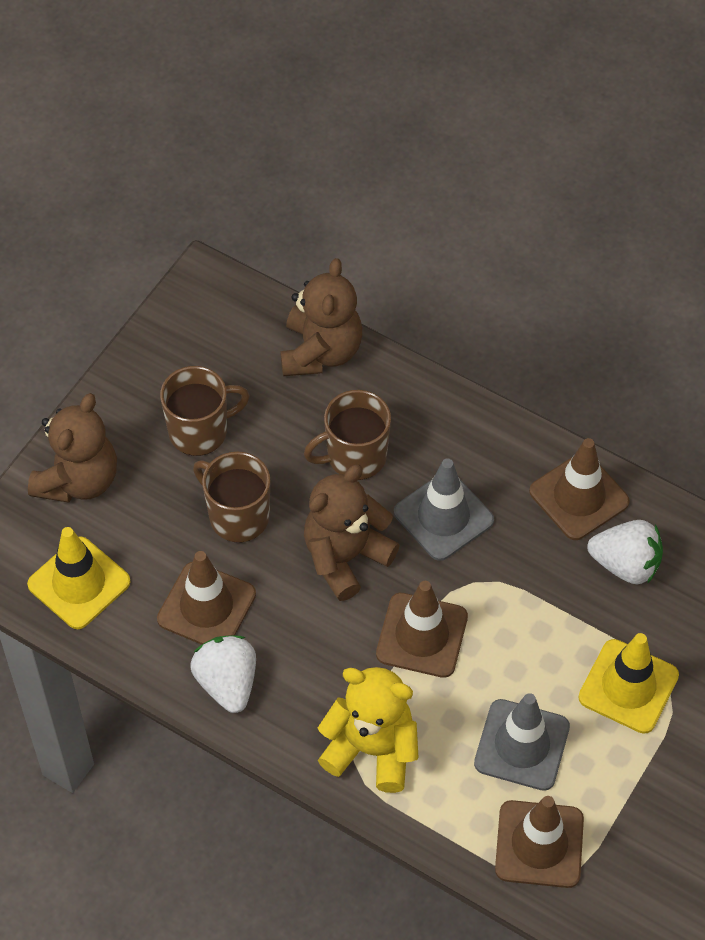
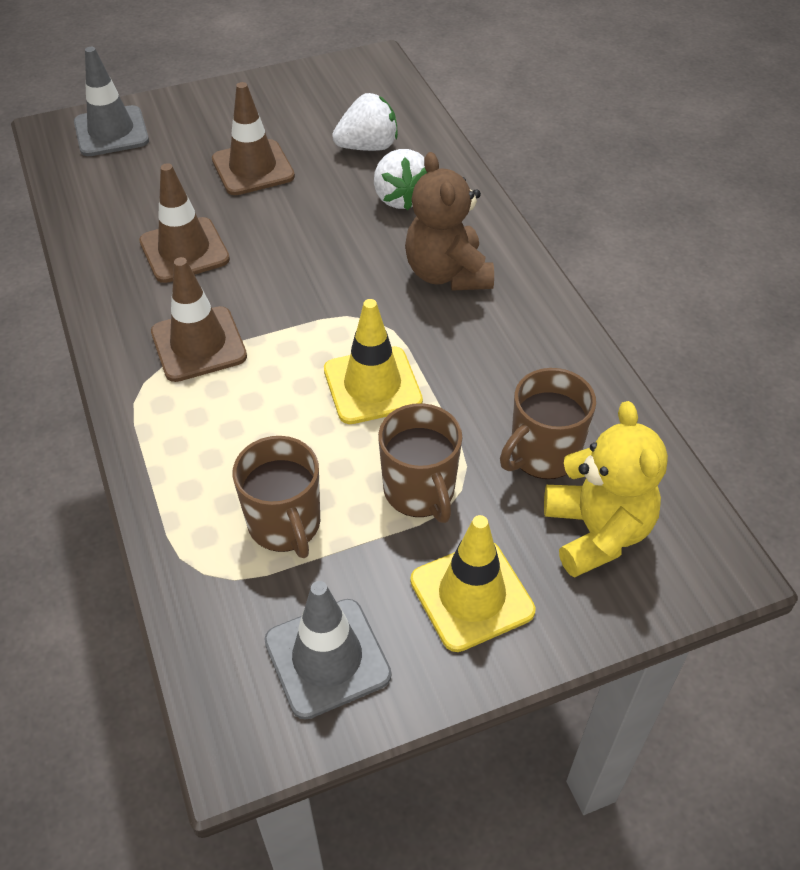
brown teddy bear: 3 -> 1
brown traffic cone: 4 -> 3

